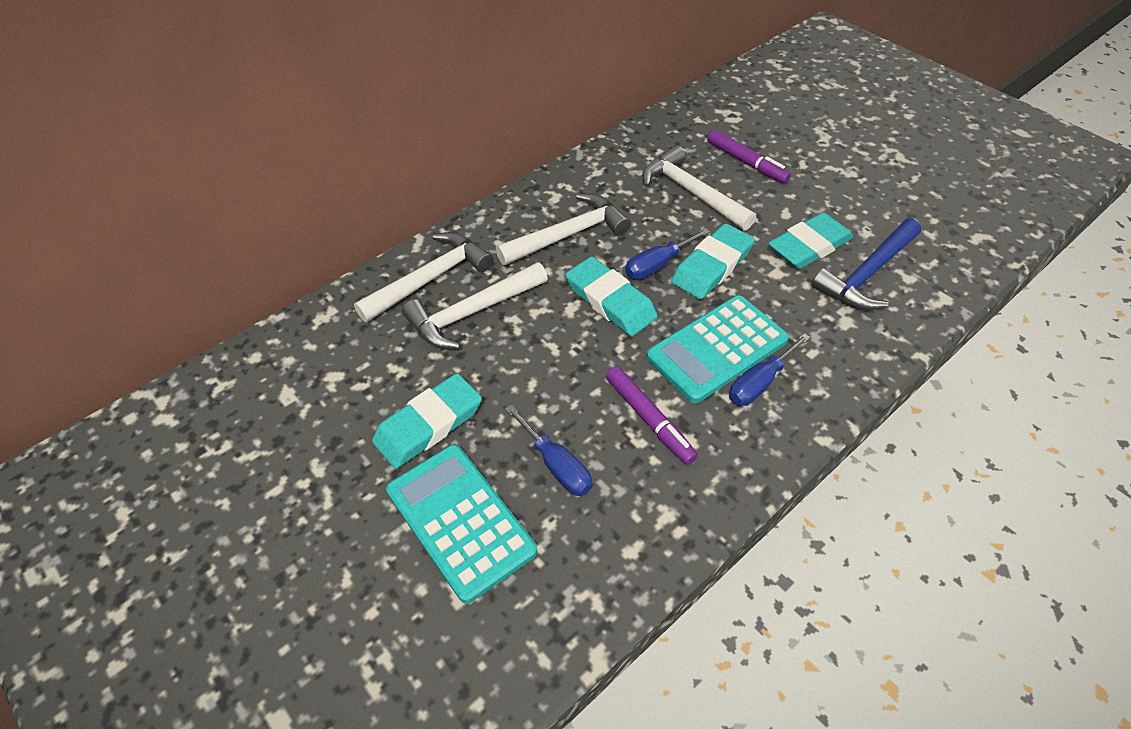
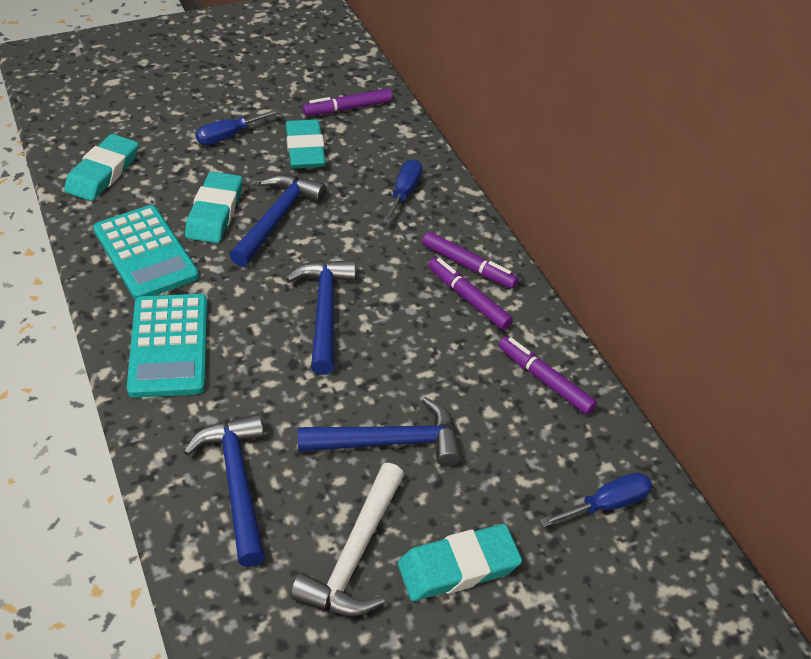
blue hammer: 1 -> 4
purple marker: 2 -> 4
white hammer: 4 -> 1

